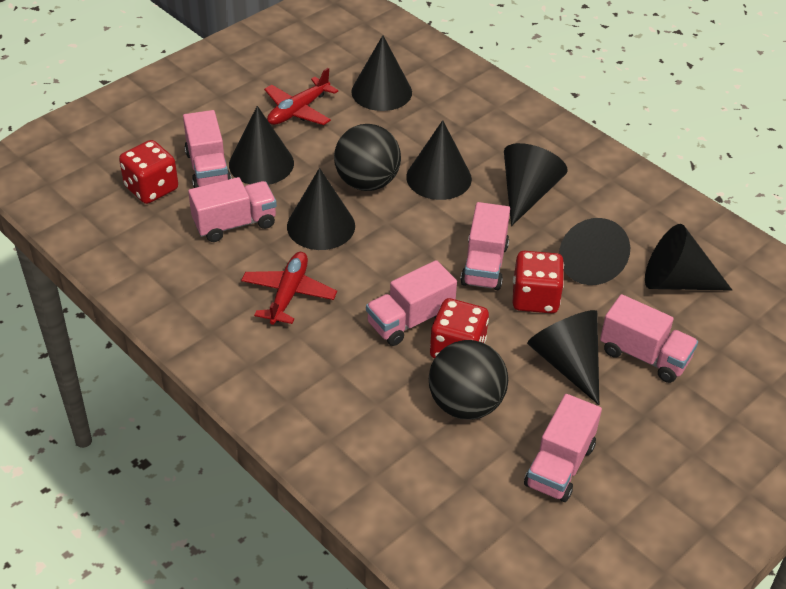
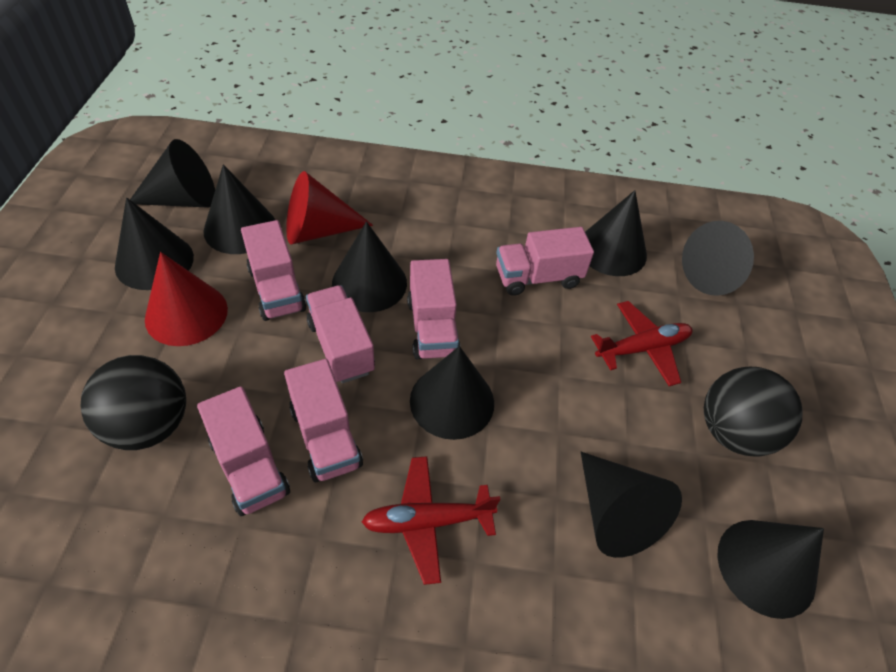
black cone: 8 -> 9
red cone: 0 -> 2
red dice: 3 -> 0

